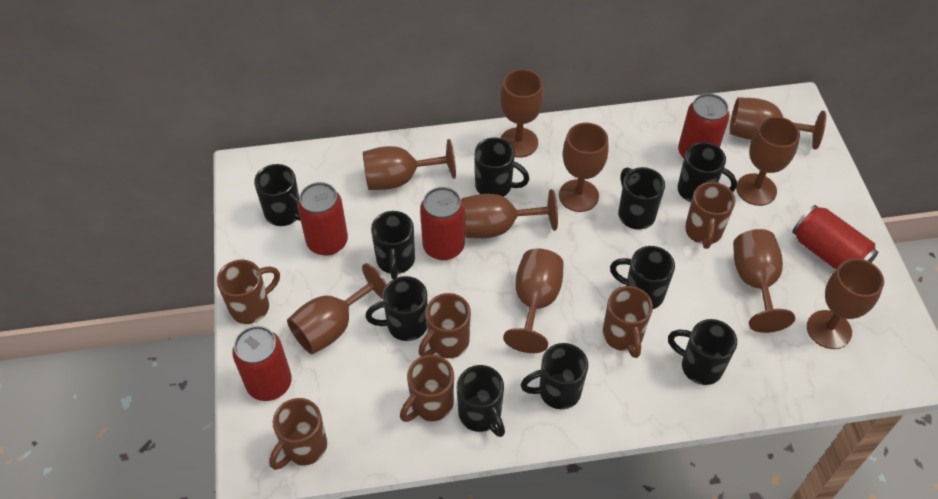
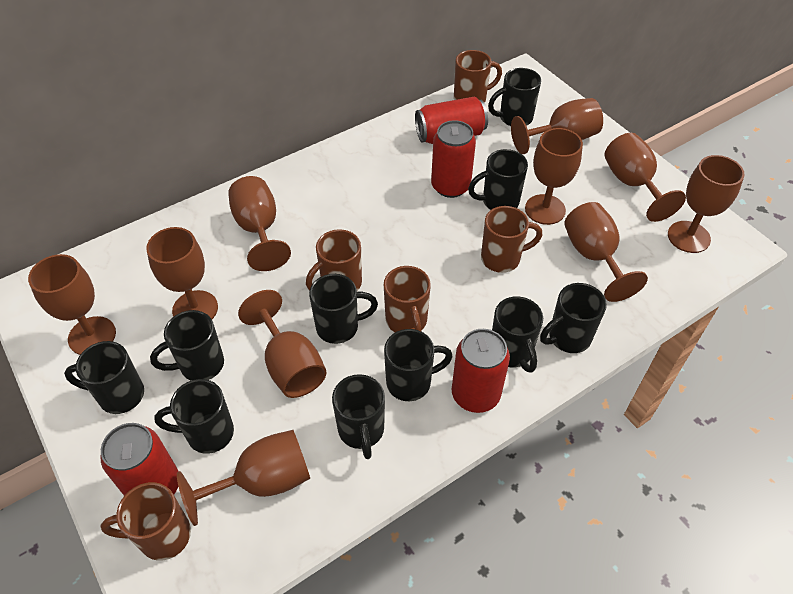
brown mug: 6 -> 5
red can: 5 -> 4

